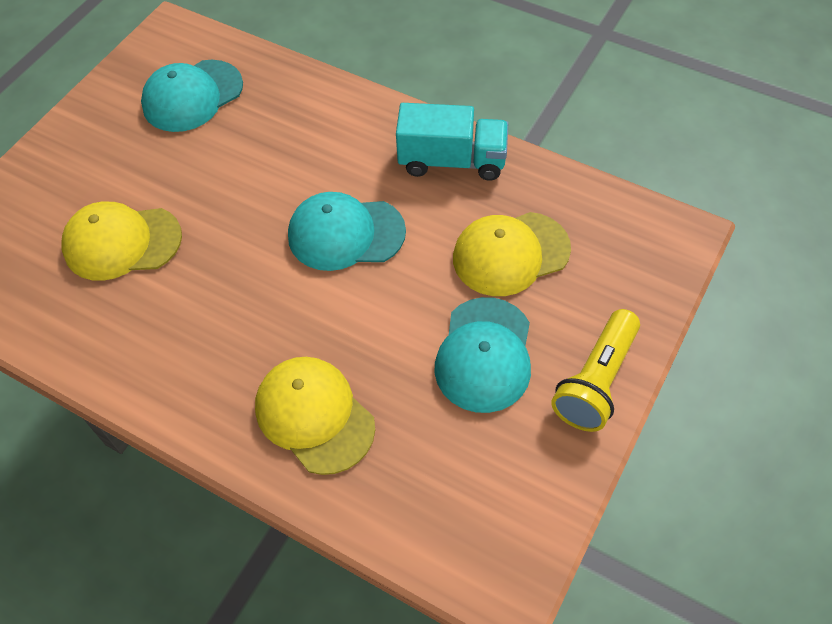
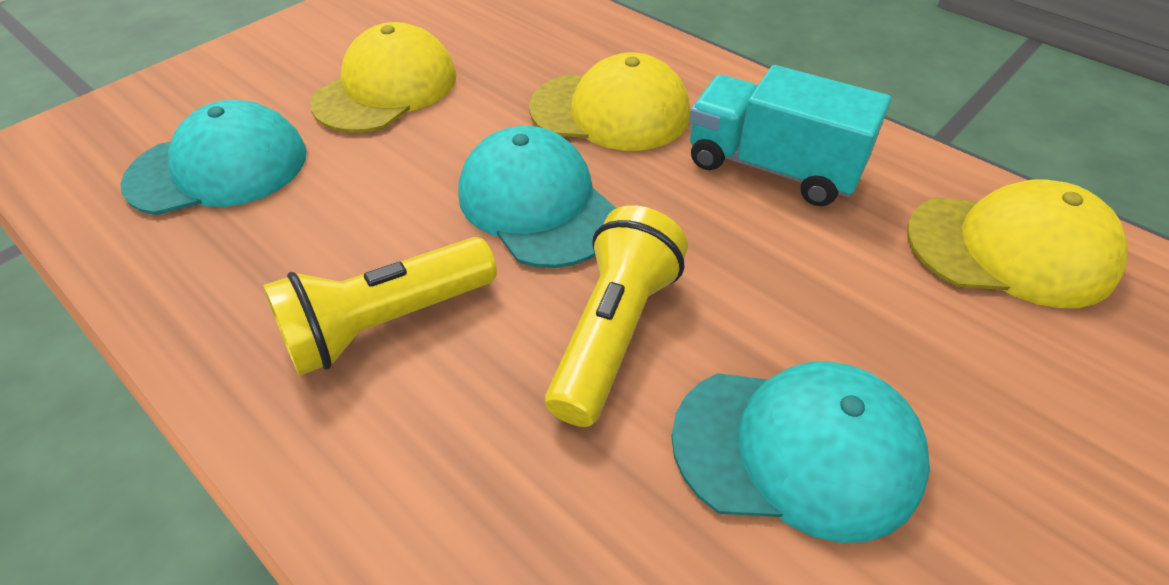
yellow flashlight: 1 -> 2

